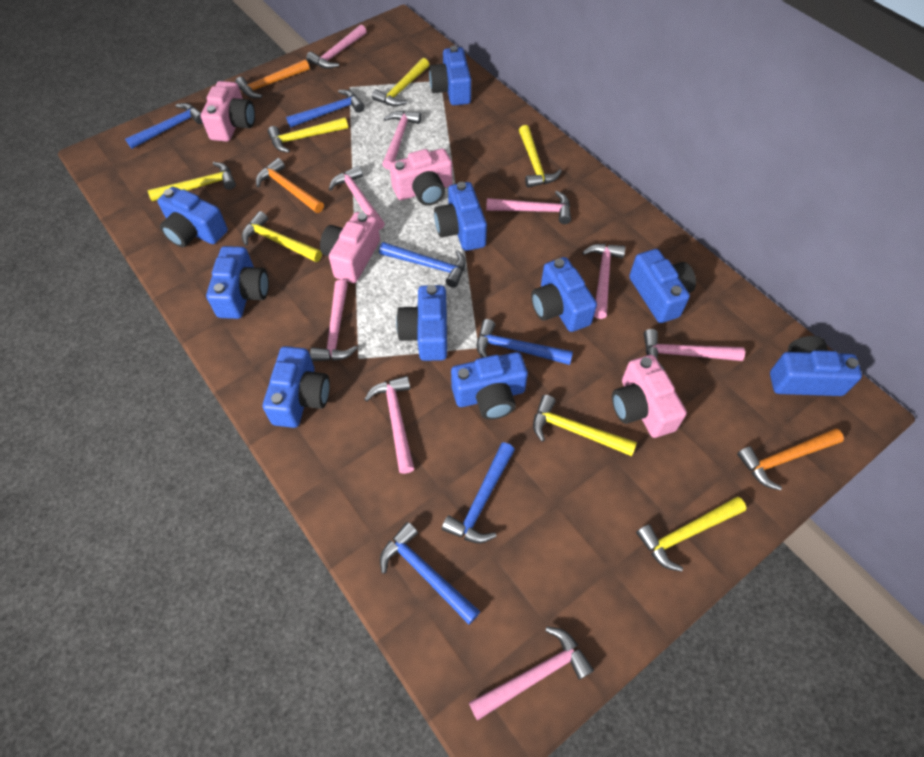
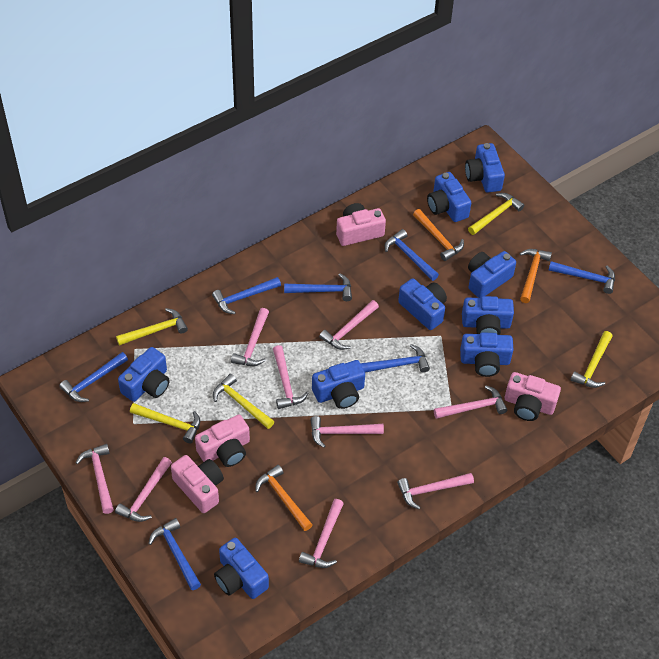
blue camera: 10 -> 9
blue hammer: 6 -> 7
yellow hammer: 7 -> 5

